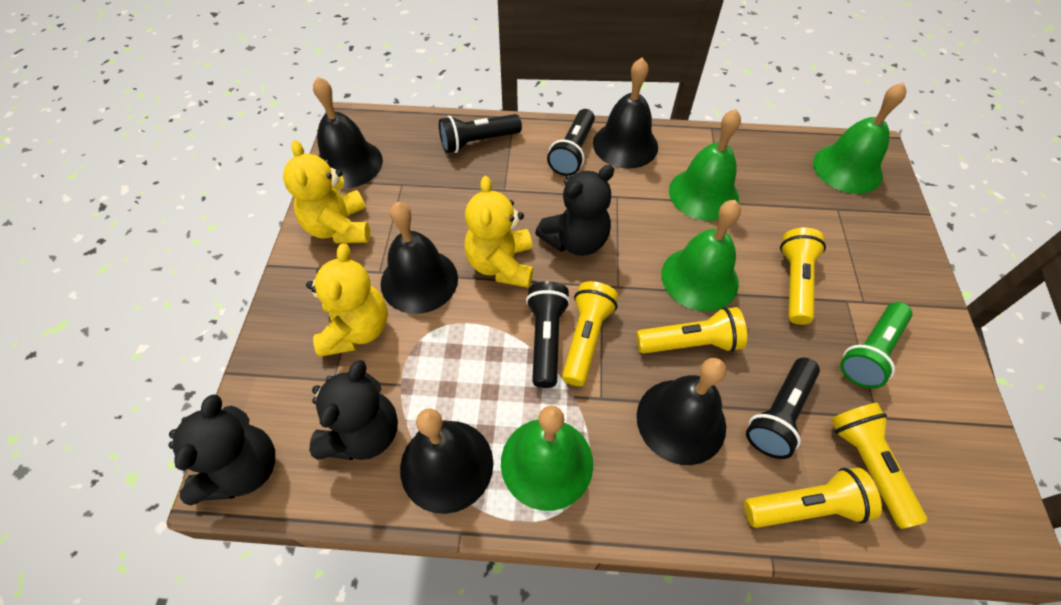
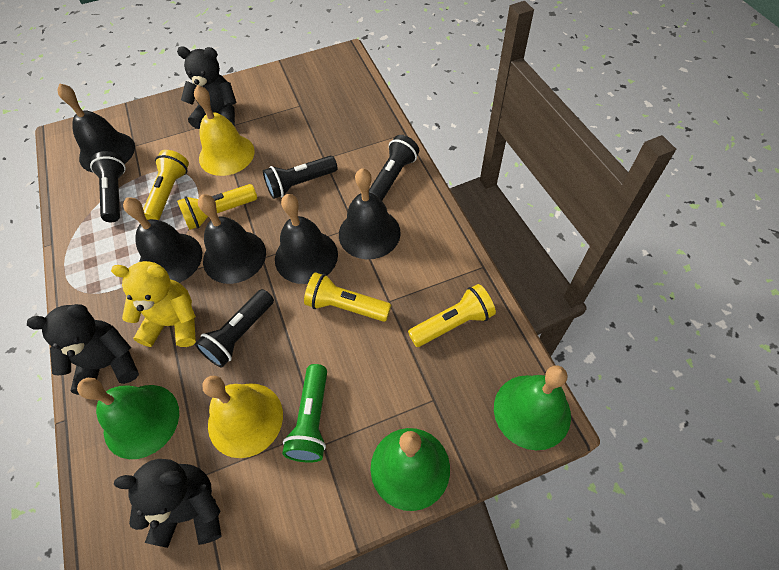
green bell: 4 -> 3
yellow bell: 0 -> 2
yellow flashlight: 5 -> 4
yellow teddy bear: 3 -> 1

